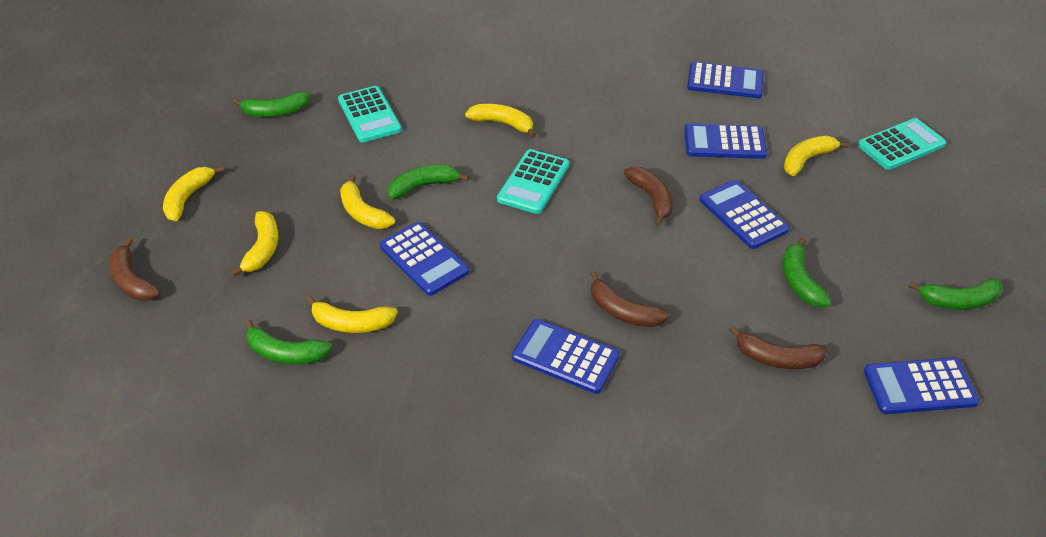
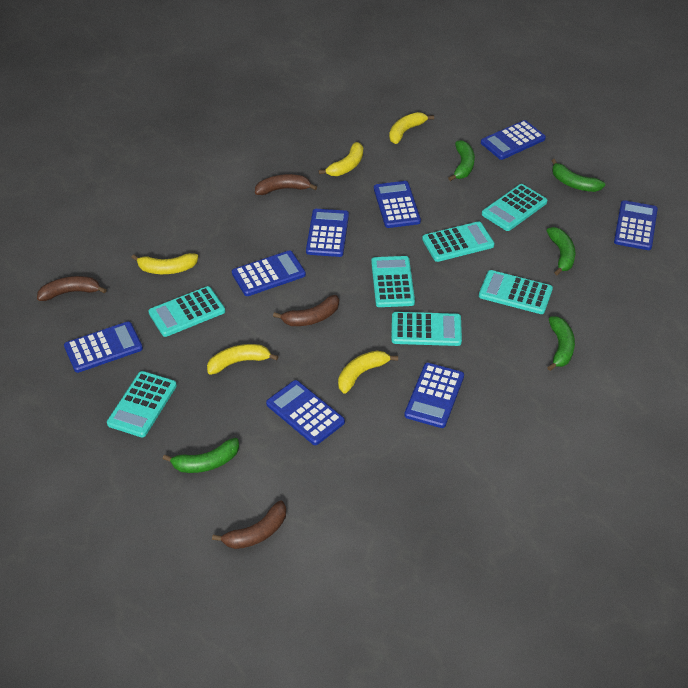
blue calculator: 6 -> 8
turquoise calculator: 3 -> 7
yellow banana: 6 -> 5

